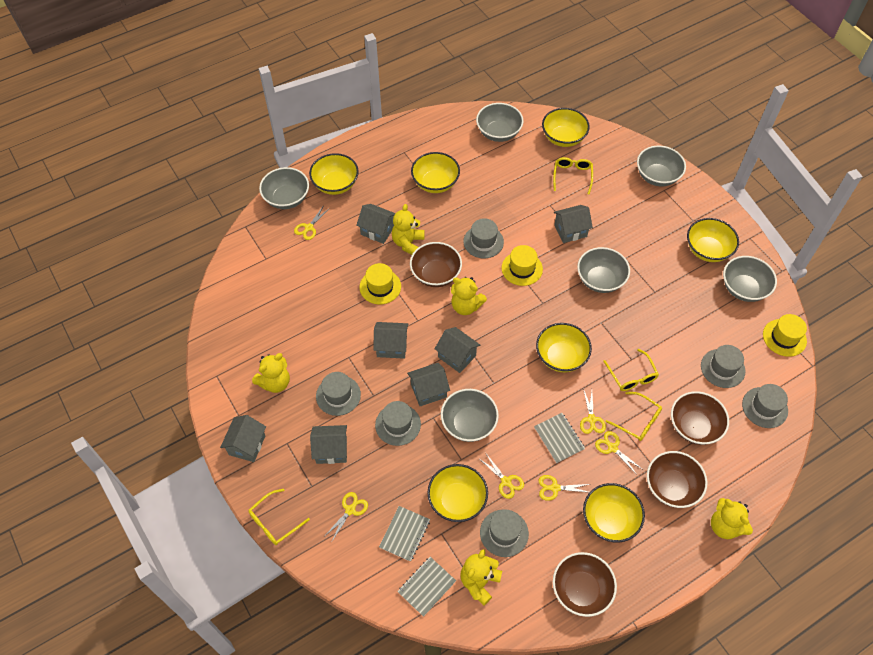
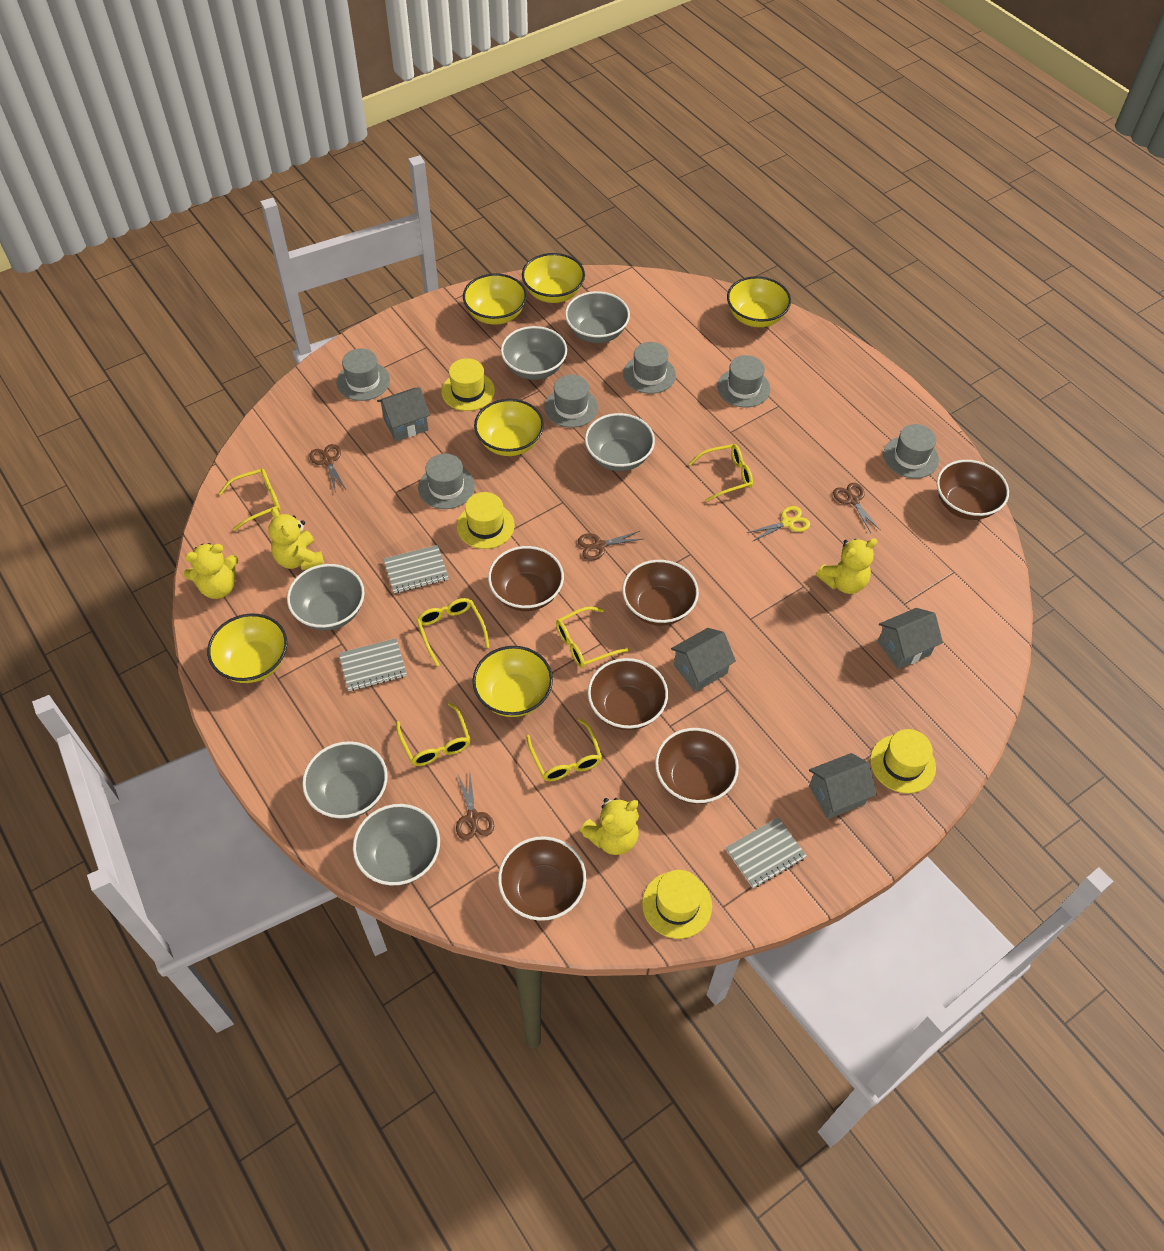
brown bowl: 4 -> 6
brown scissors: 0 -> 4
grey house: 7 -> 4
yellow bowl: 7 -> 6
yellow glasses: 4 -> 6
yellow hat: 3 -> 4
yellow scissors: 6 -> 1
yellow teddy bear: 5 -> 4

